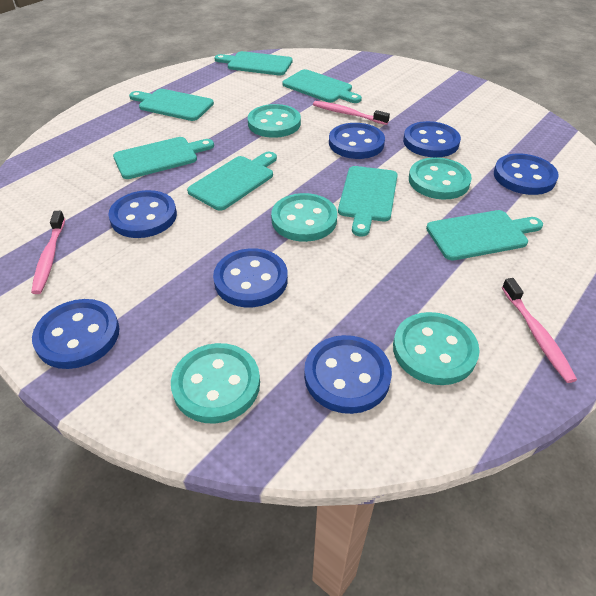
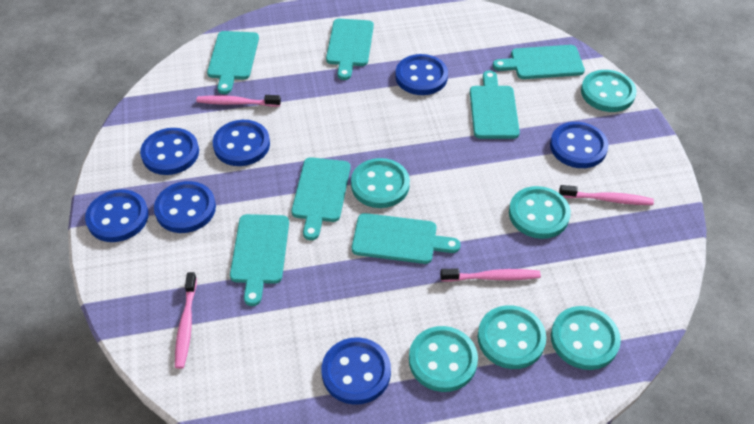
pink toothbrush: 3 -> 4
turquoise button: 5 -> 6

